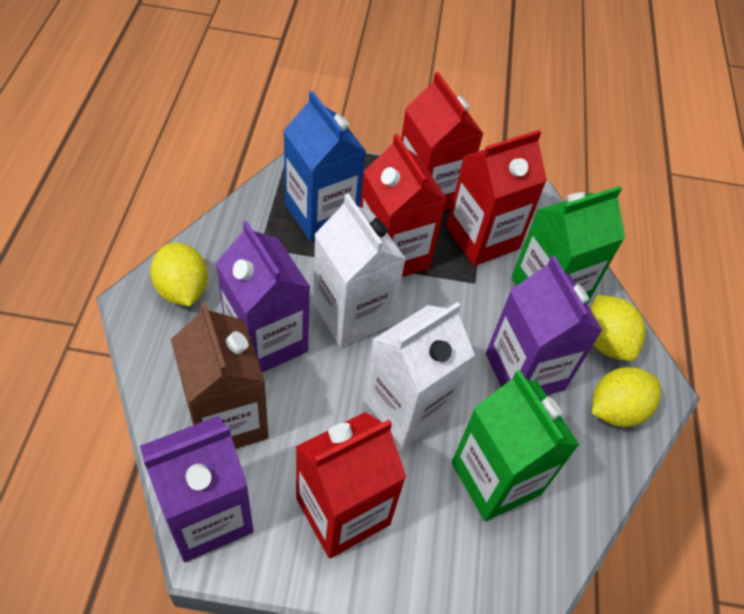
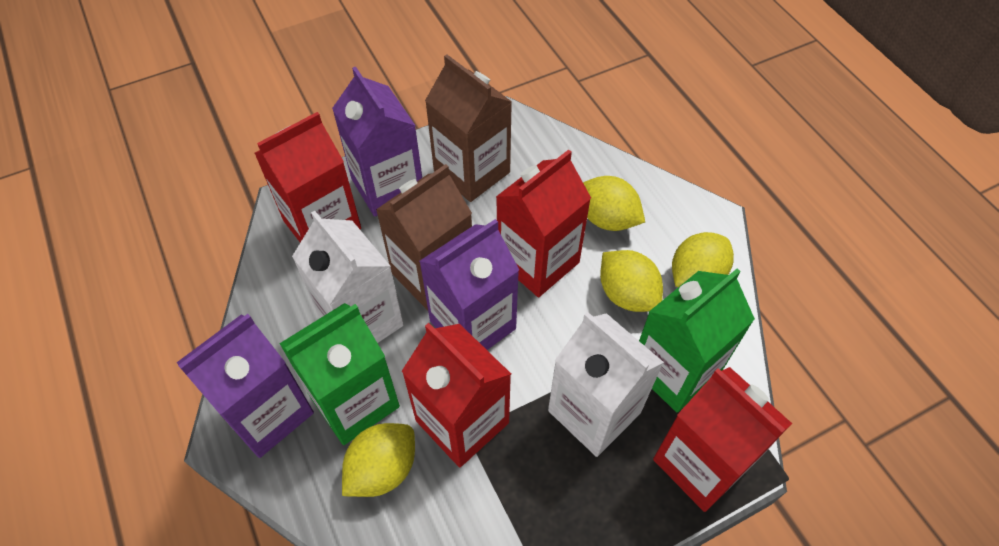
blue carton: 1 -> 0
brown carton: 1 -> 2
yellow lemon: 3 -> 4

